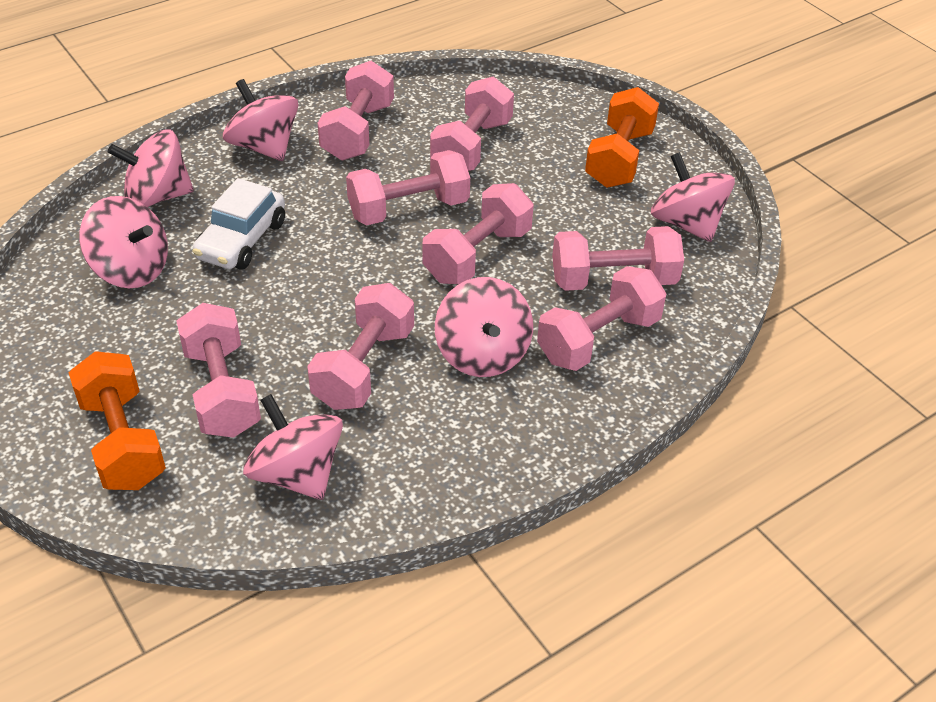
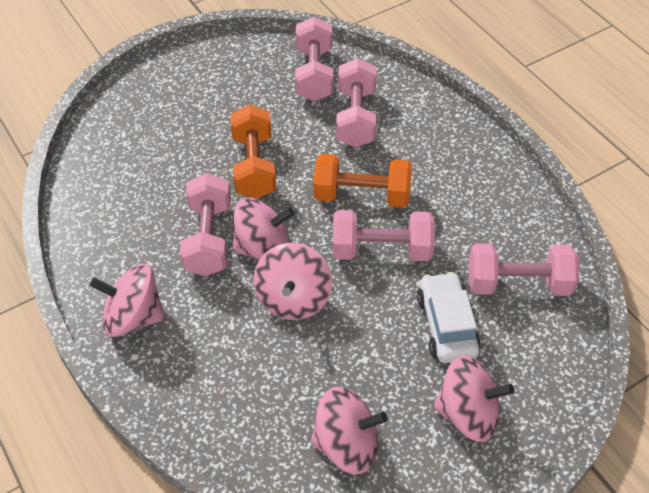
pink dumbbell: 8 -> 5
pink spinning top: 6 -> 5

